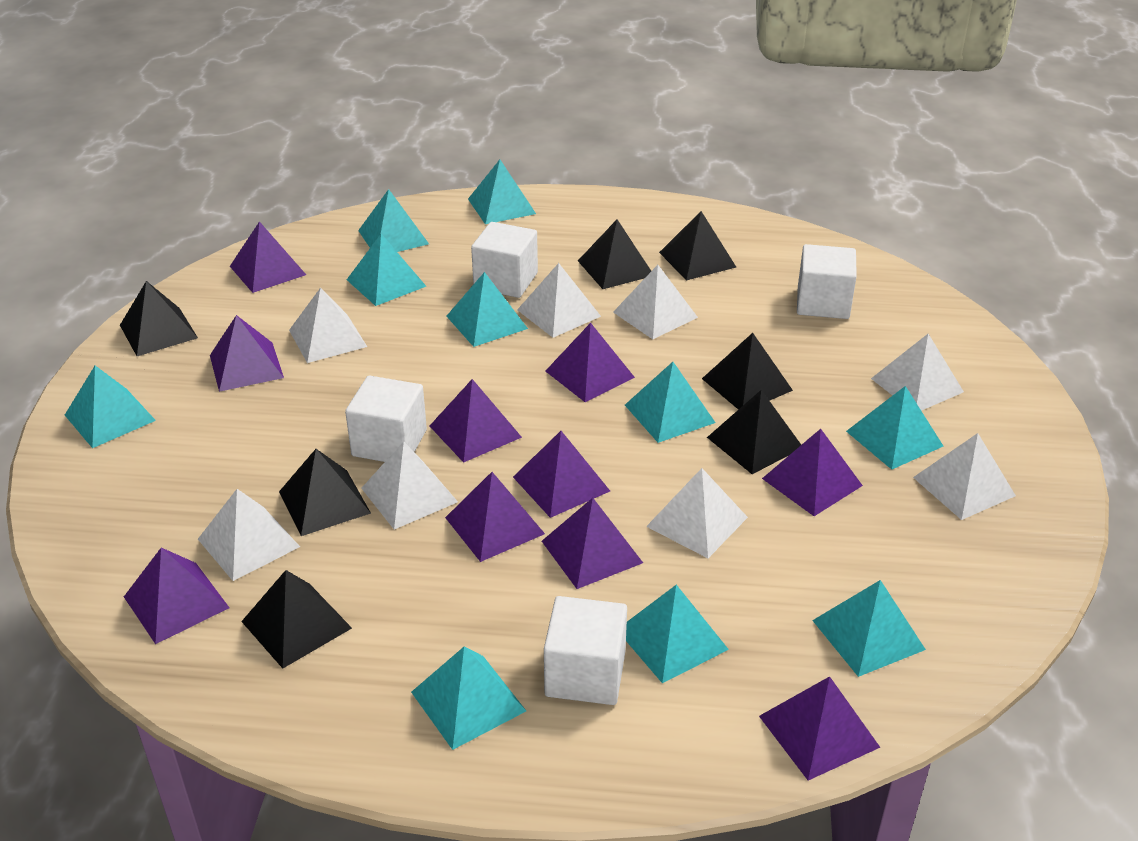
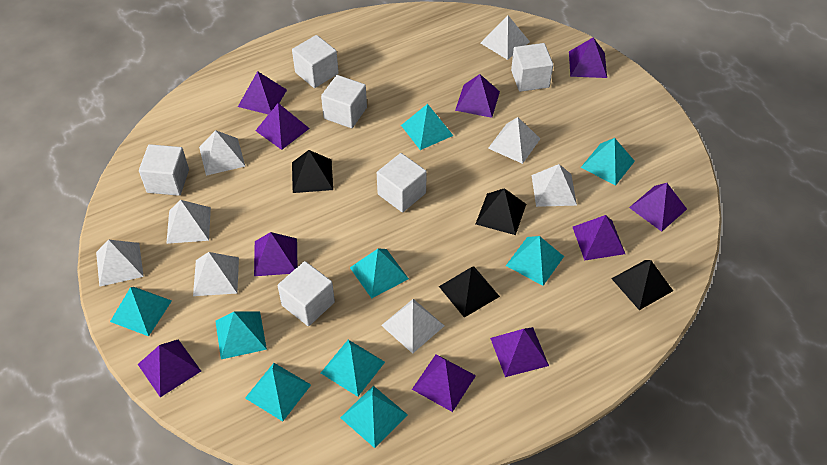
black pyramid: 7 -> 4
turquoise pyramid: 10 -> 9
white cube: 4 -> 6

